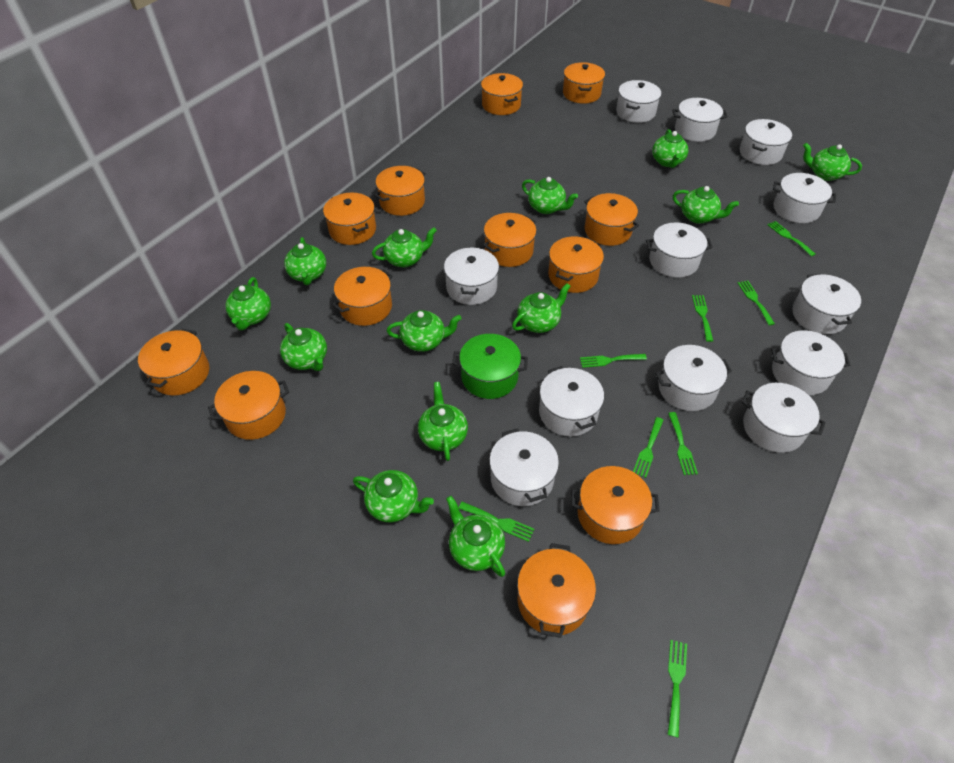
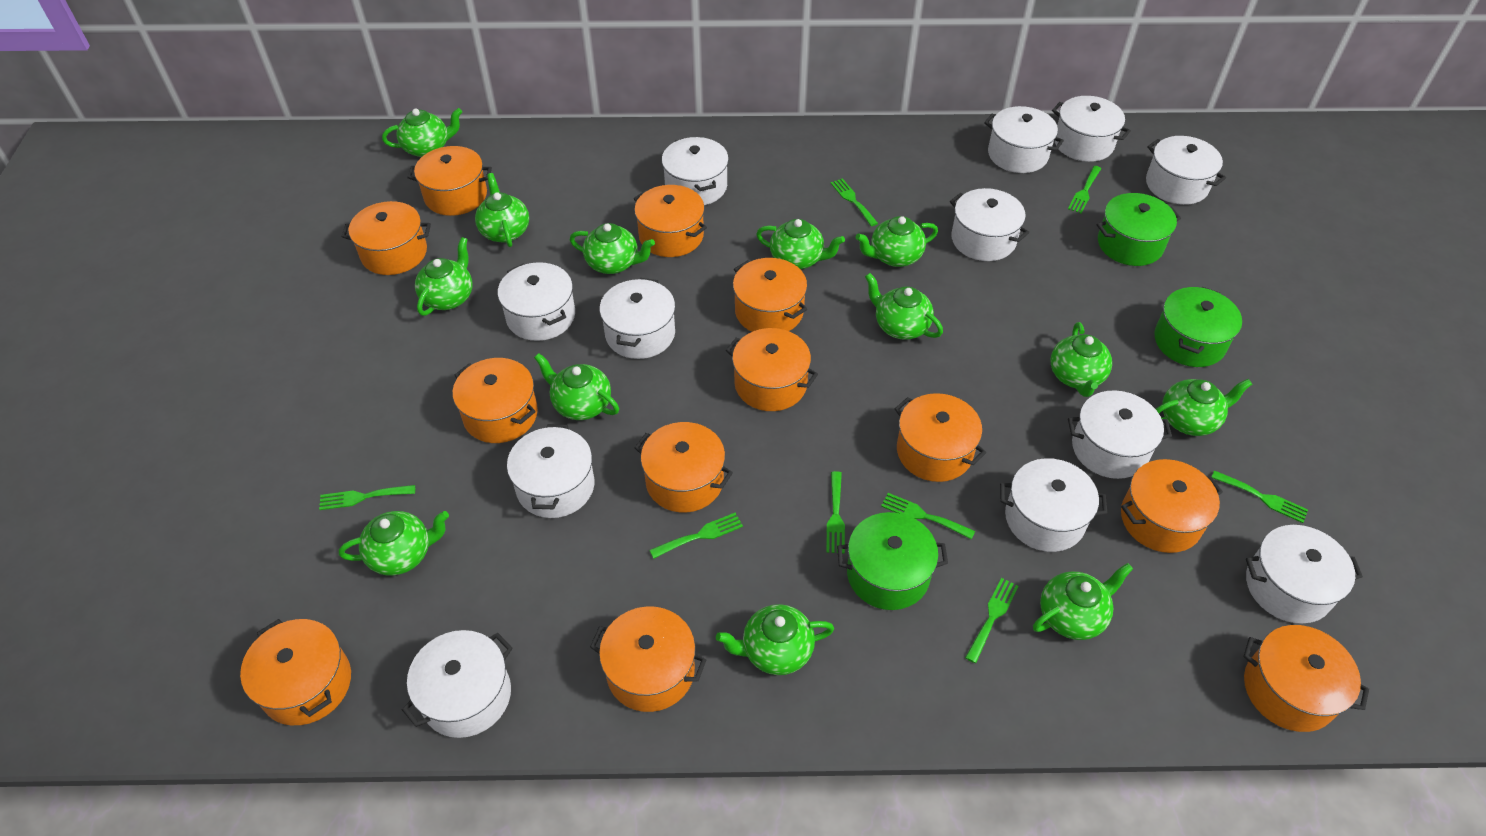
green pot: 1 -> 3

